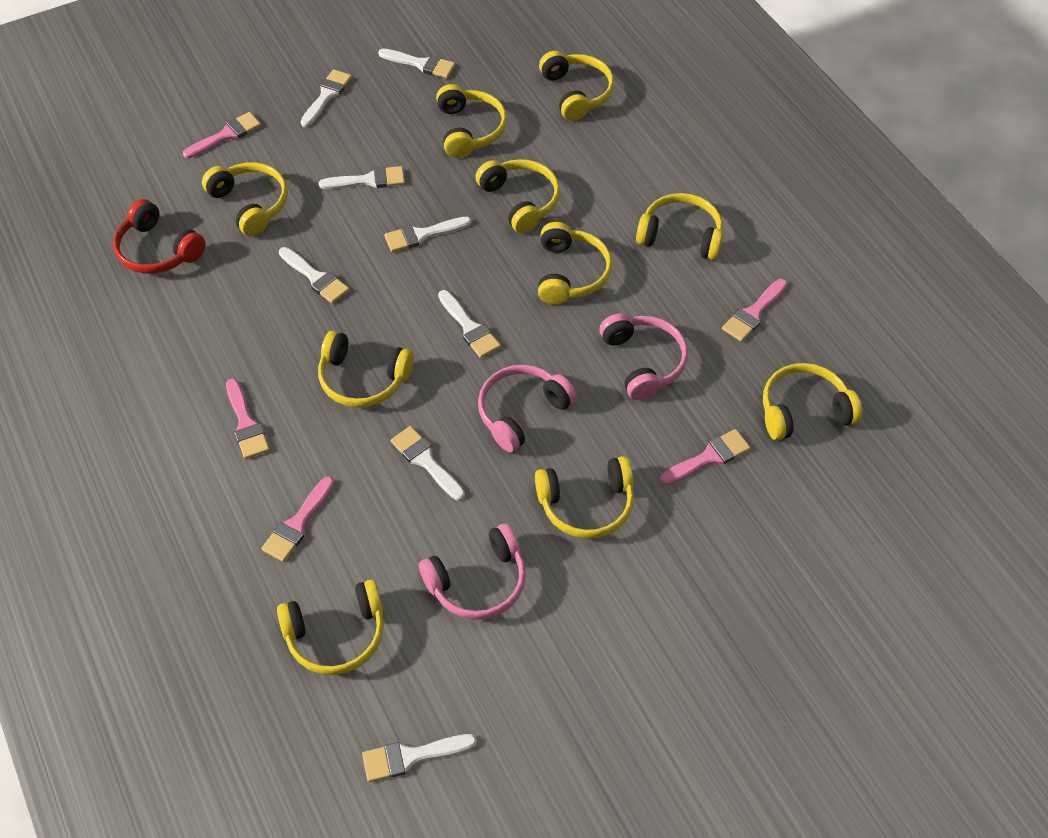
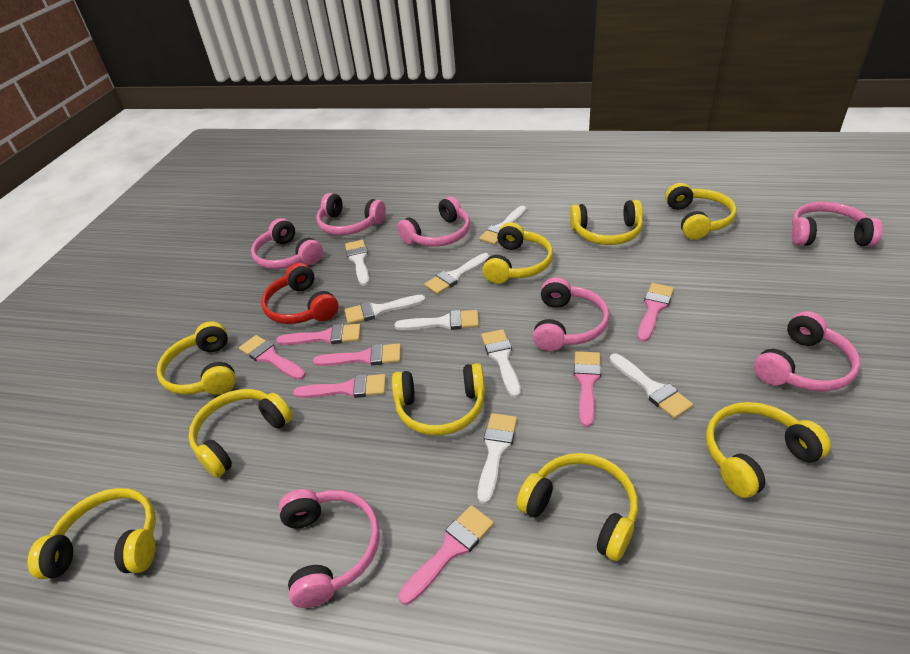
pink brush: 5 -> 7
pink headphones: 3 -> 7
yellow headphones: 10 -> 9

